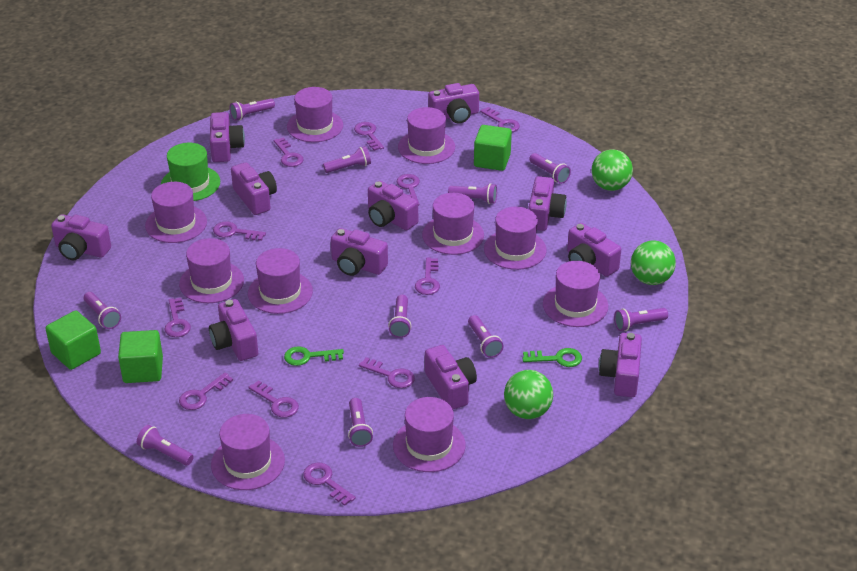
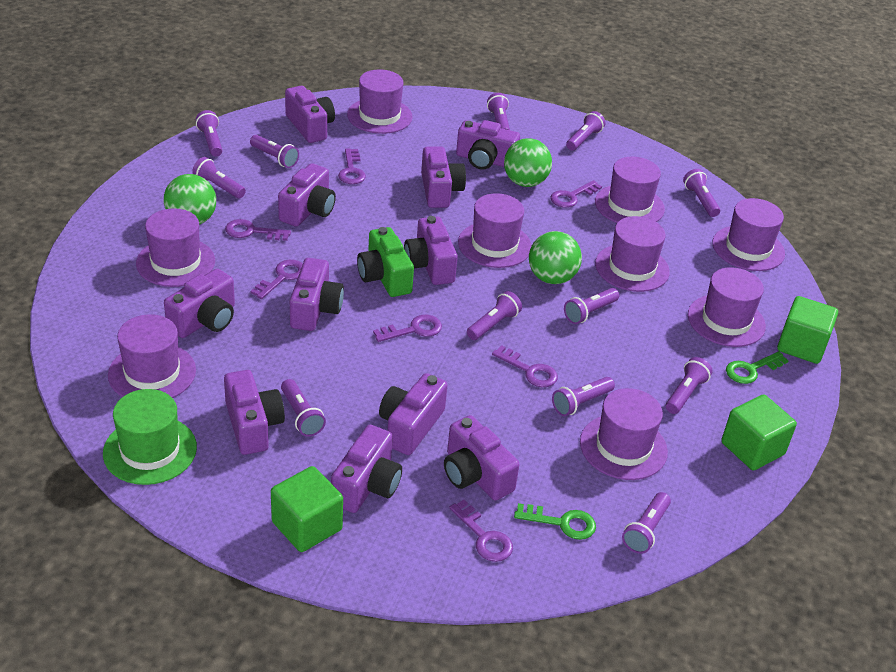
green camera: 0 -> 1
purple flashlight: 10 -> 12
purple hat: 10 -> 9
purple key: 11 -> 7

